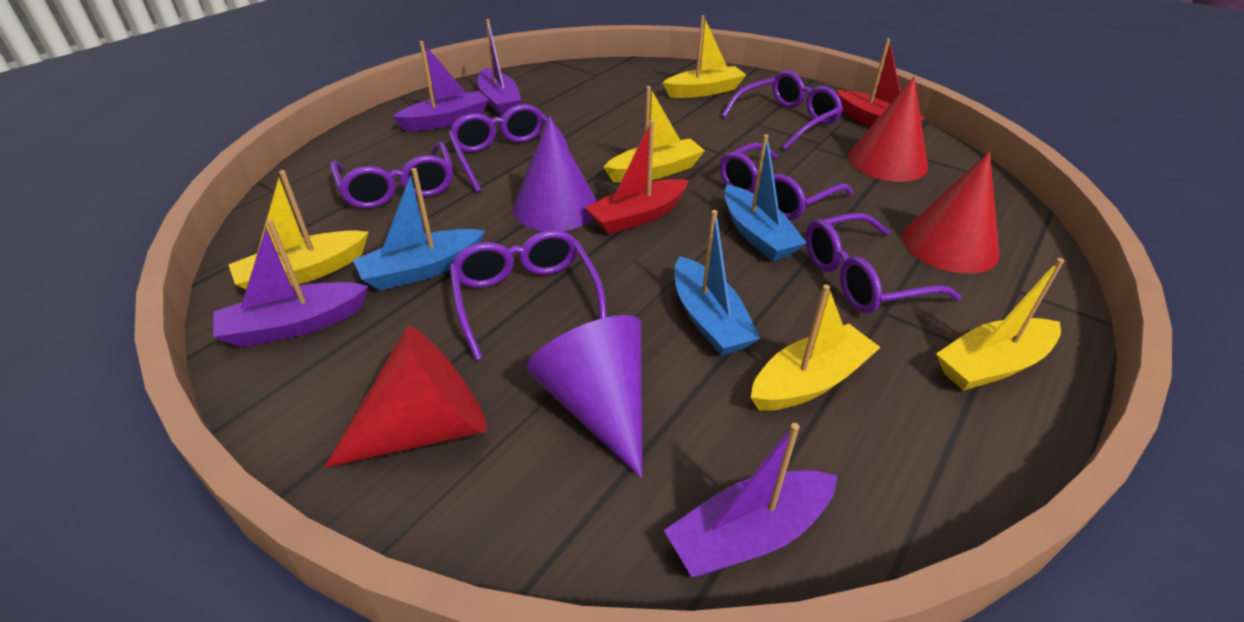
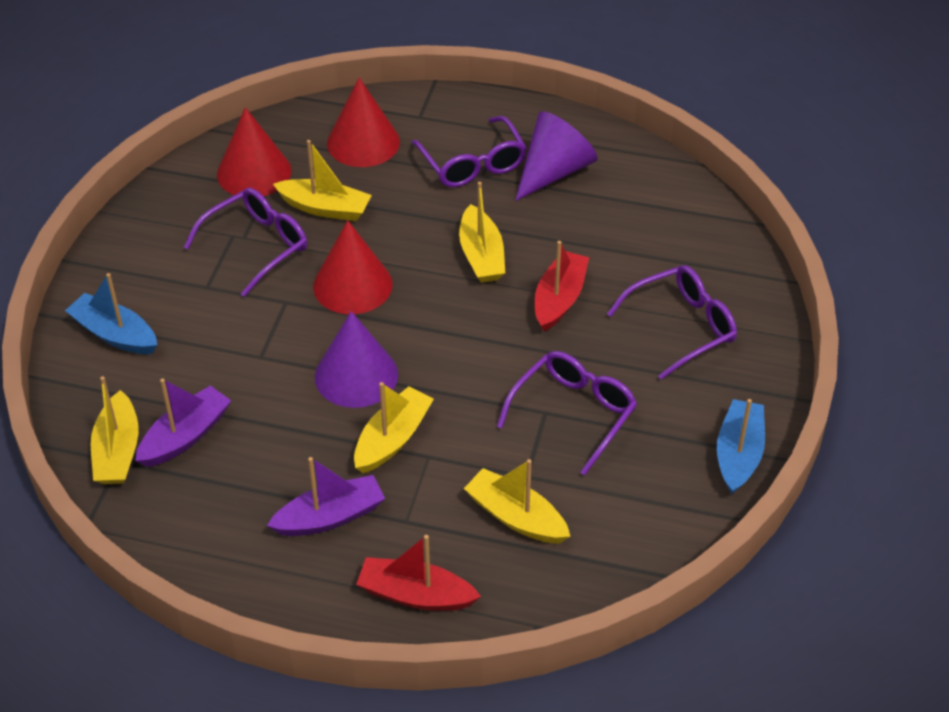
blue boat: 3 -> 2
purple boat: 4 -> 2
purple glasses: 6 -> 4

